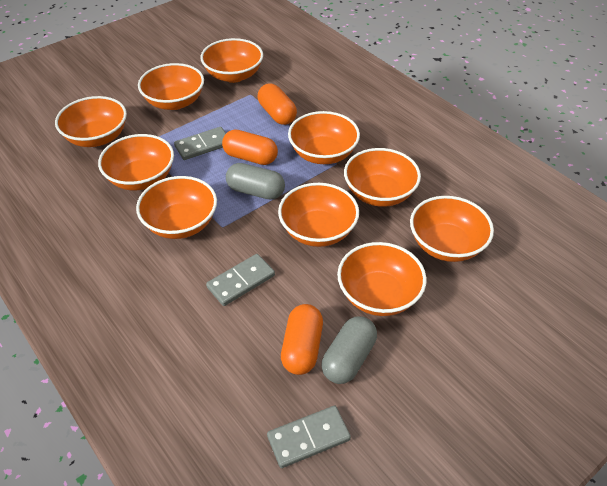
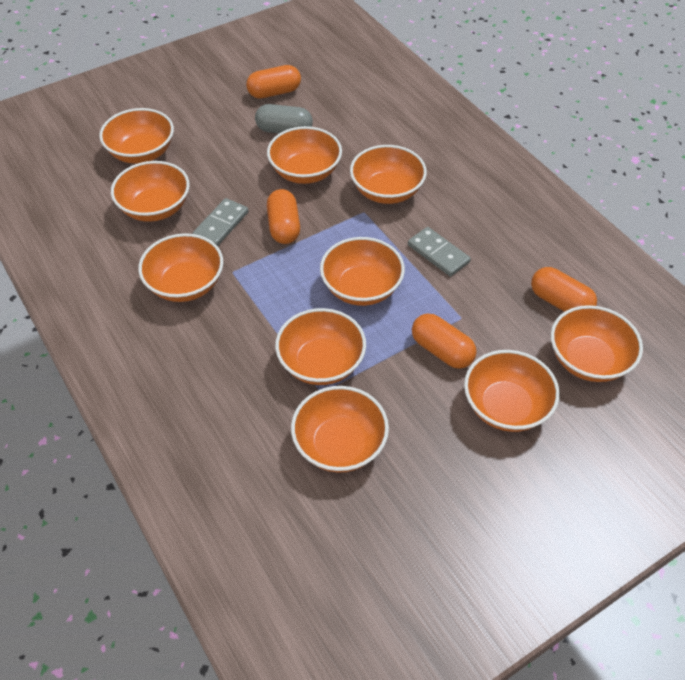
grey capsule: 2 -> 1
grey domino: 3 -> 2
orange capsule: 3 -> 4

